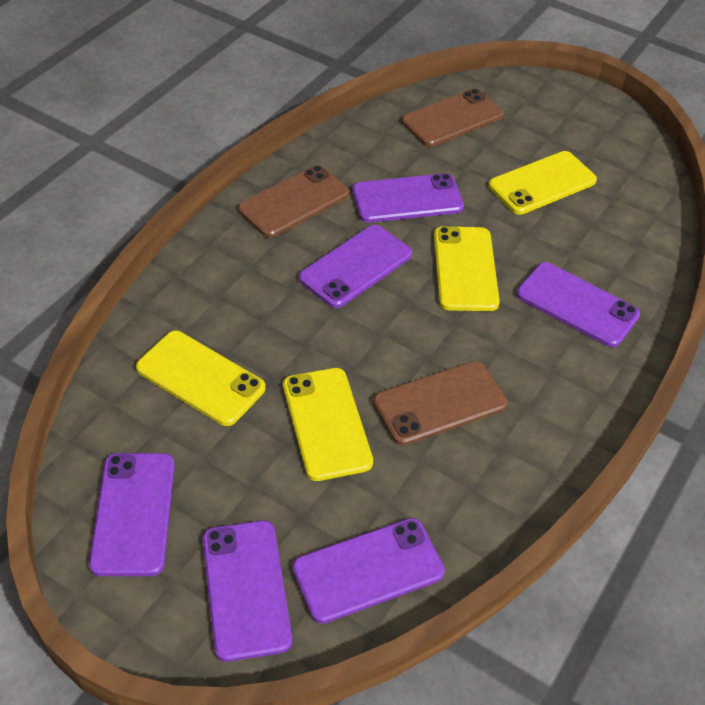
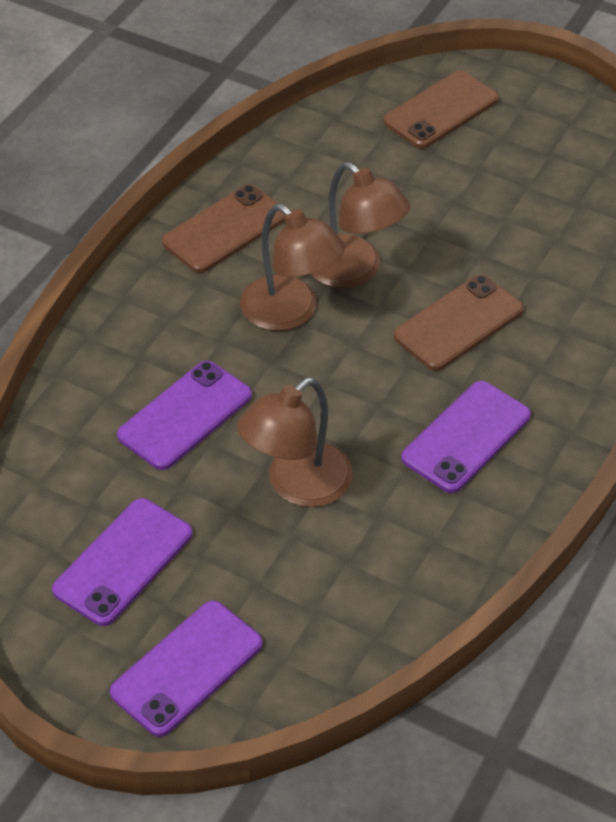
brown lamp: 0 -> 3
purple phone: 6 -> 4
yellow phone: 4 -> 0

